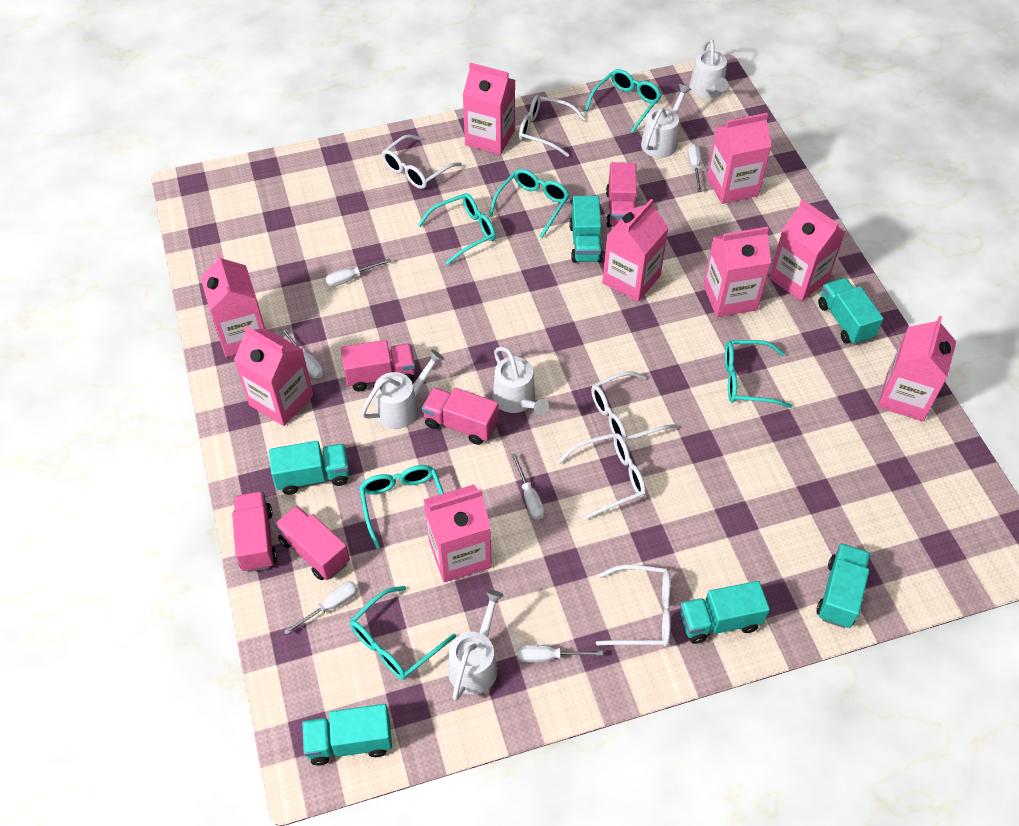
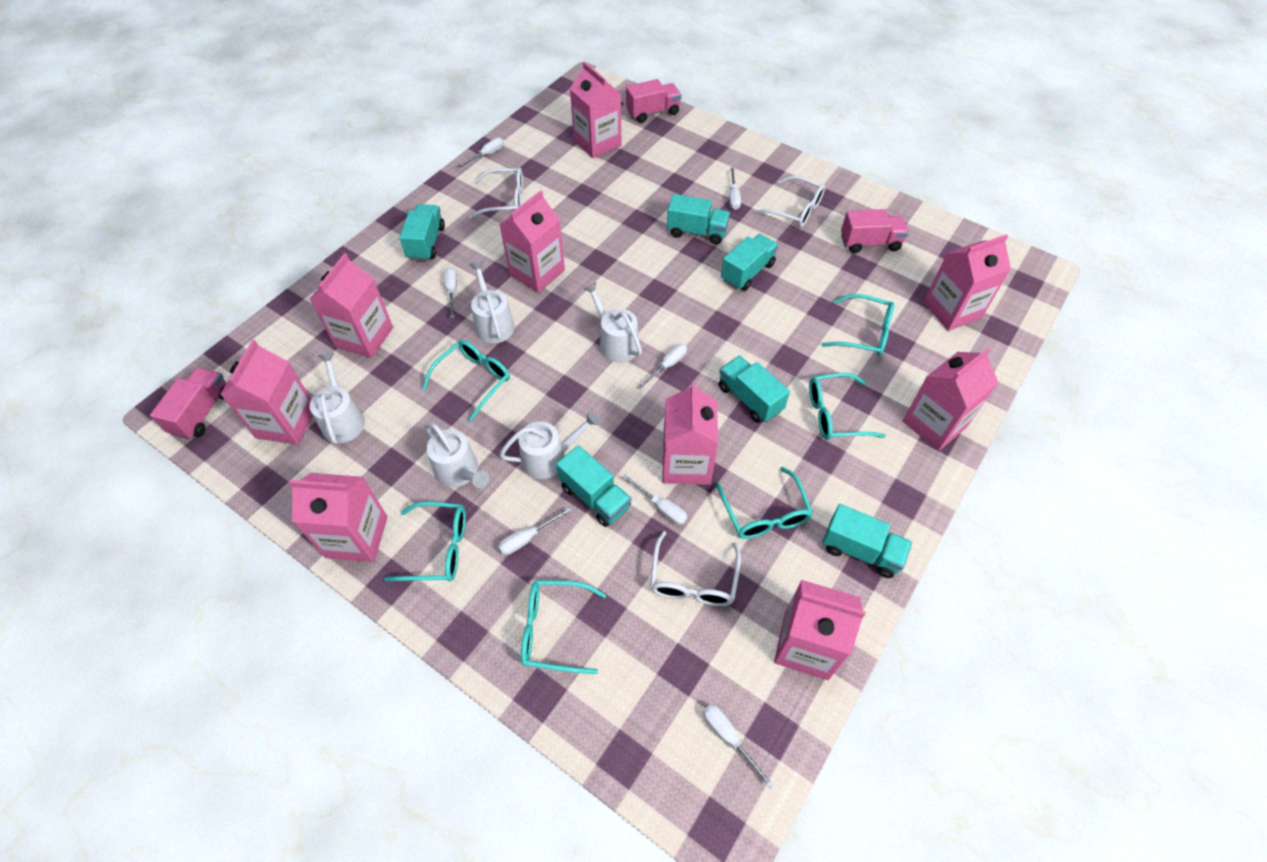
pink truck: 5 -> 3
white glasses: 5 -> 3
white screwdriver: 6 -> 7

